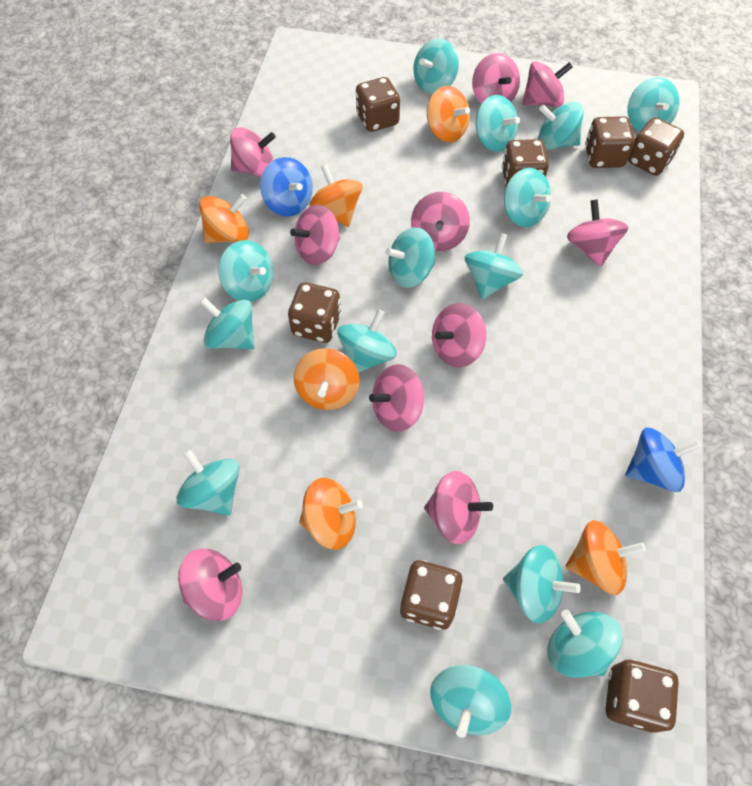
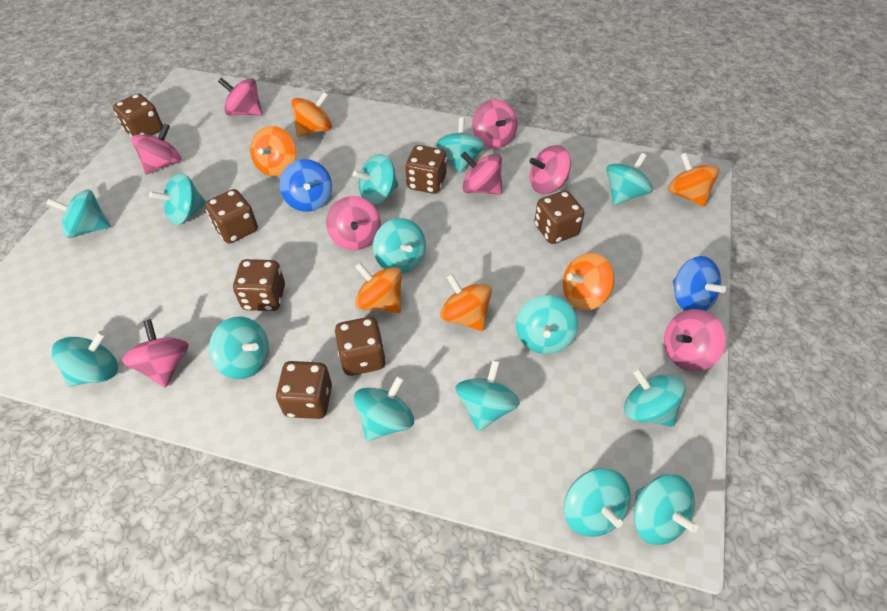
pink spinning top: 10 -> 8

